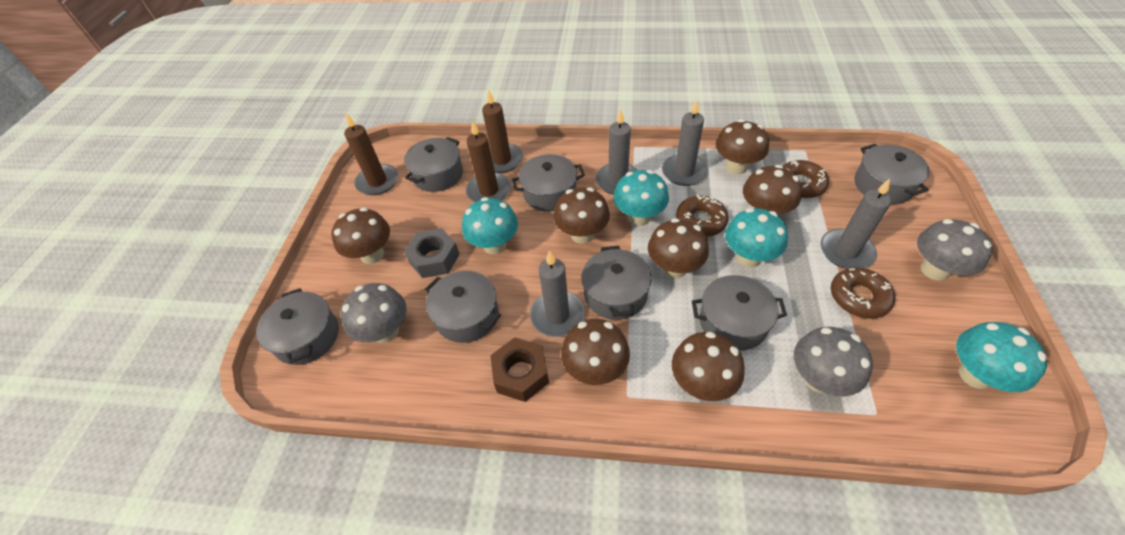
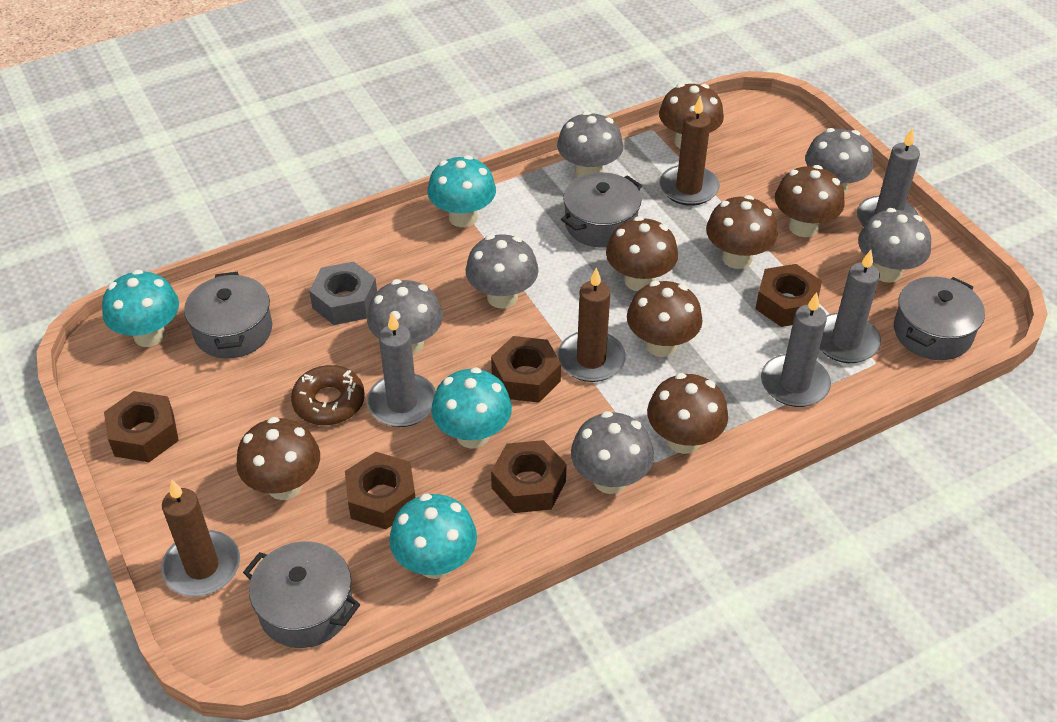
brown donut: 3 -> 1
brown nut: 1 -> 5
grey mushroom: 3 -> 6
grey pot: 7 -> 4

